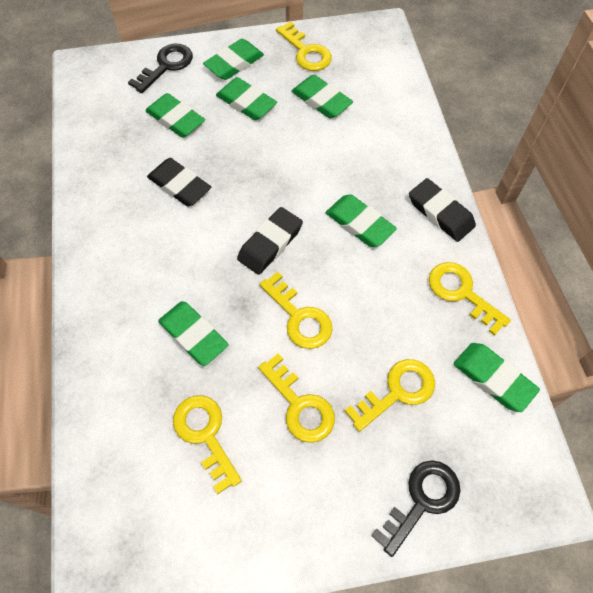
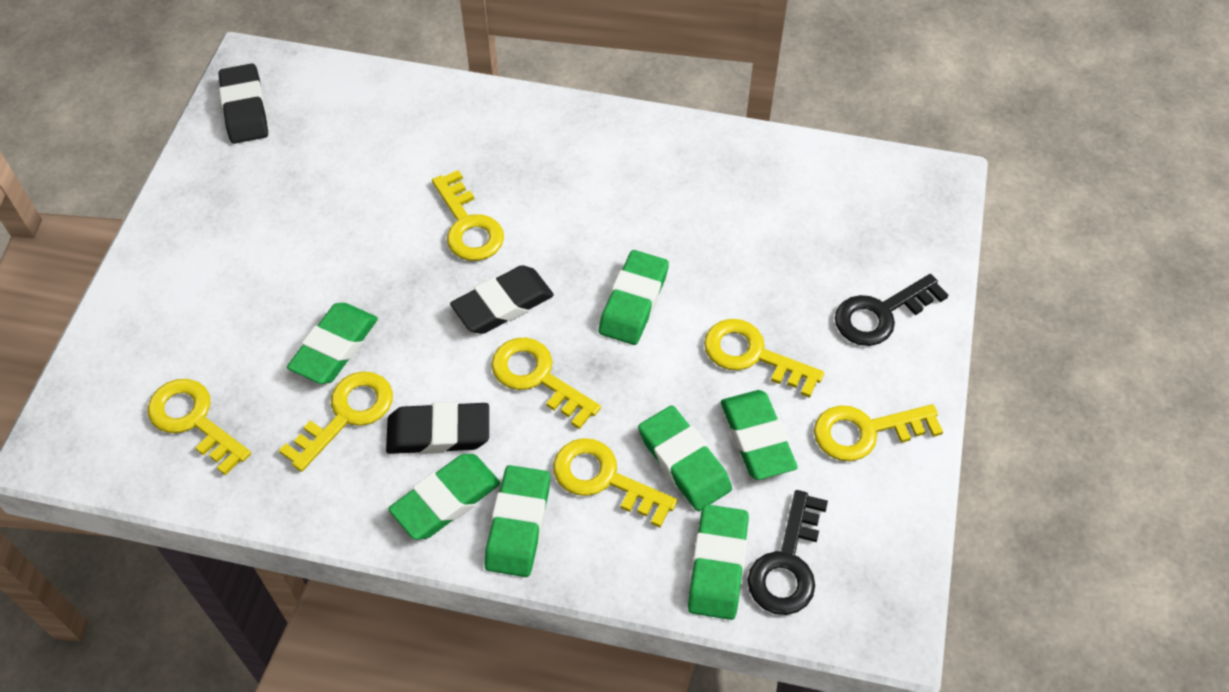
yellow key: 6 -> 7

